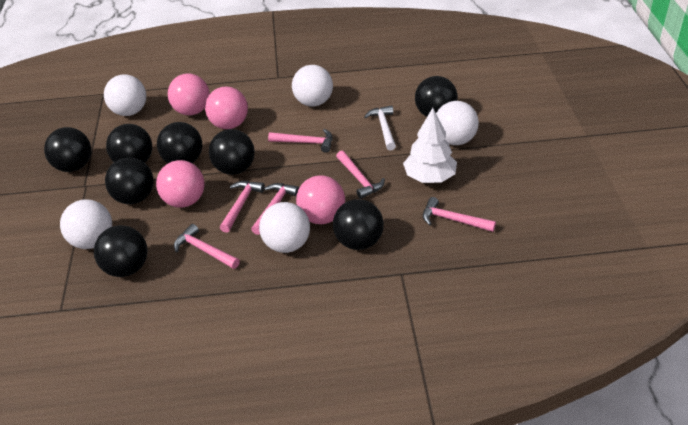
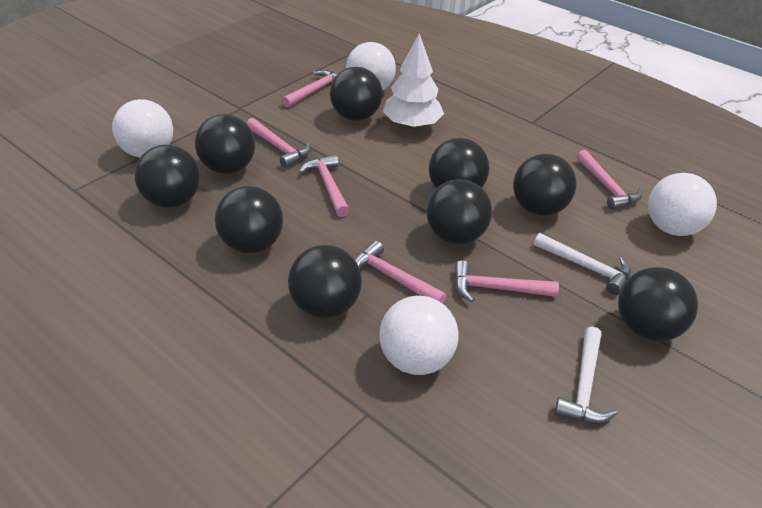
black ball: 8 -> 9
pink ball: 4 -> 0
white ball: 5 -> 4
white hammer: 1 -> 2

